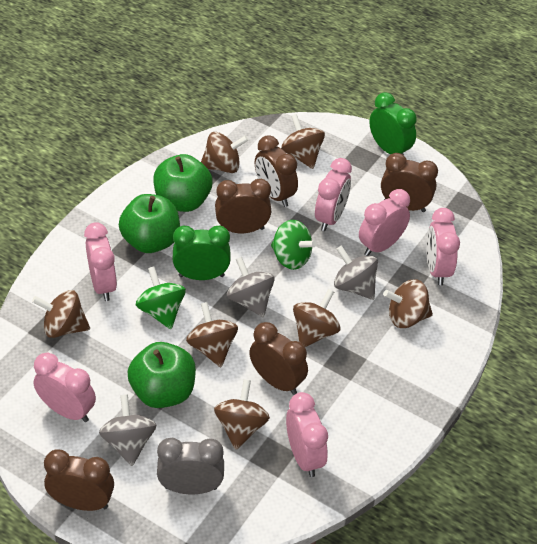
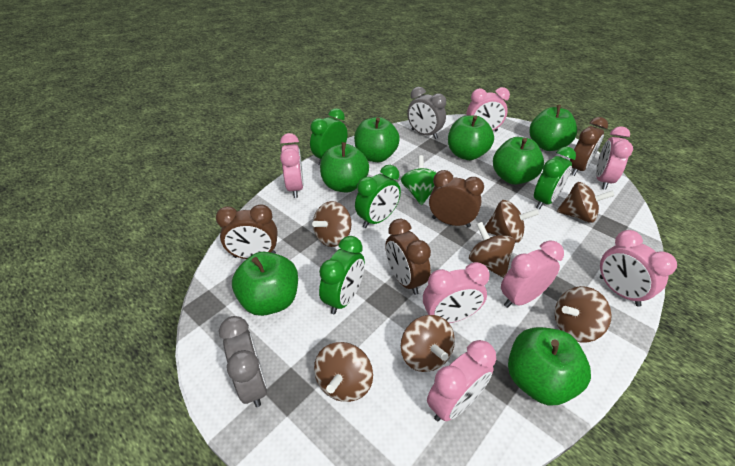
brown clock: 5 -> 4
green apple: 3 -> 7
green clock: 2 -> 4
green spinning top: 2 -> 1
grey clock: 1 -> 2
grey spinning top: 3 -> 0
pink clock: 6 -> 7

